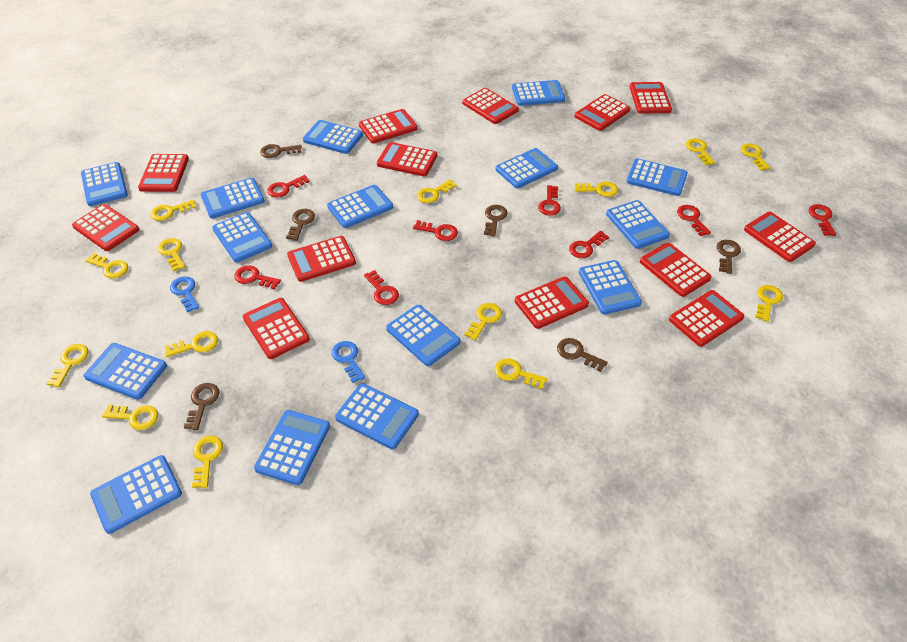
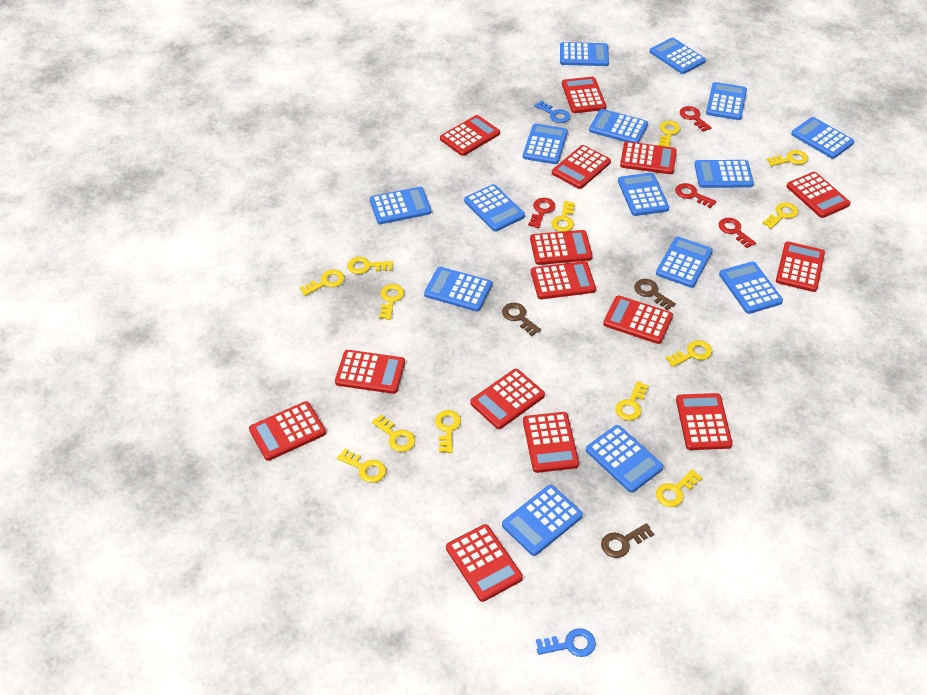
brown key: 6 -> 3
red calculator: 13 -> 15
red key: 8 -> 4
yellow key: 14 -> 13

